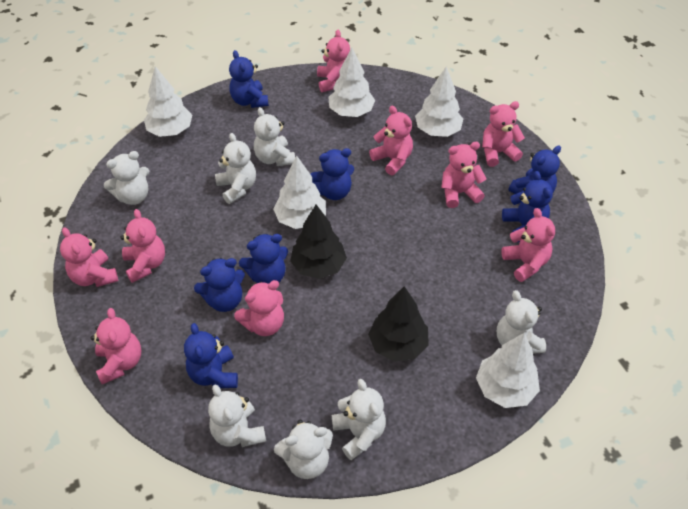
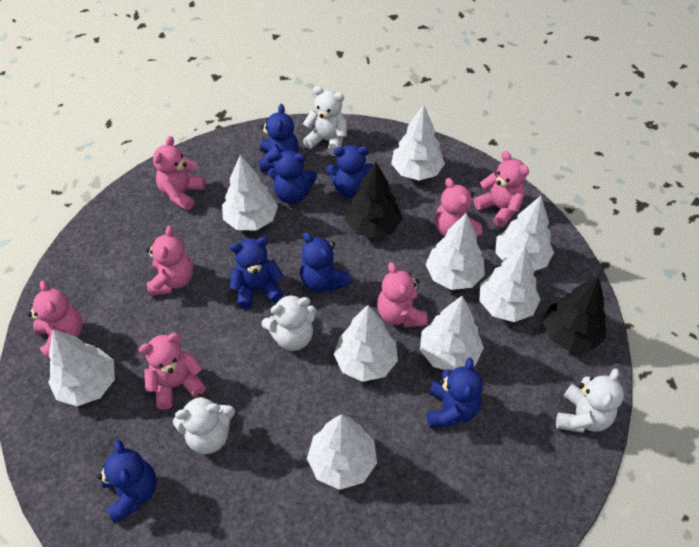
pink teddy bear: 9 -> 7
white teddy bear: 7 -> 4
white tree: 5 -> 9

